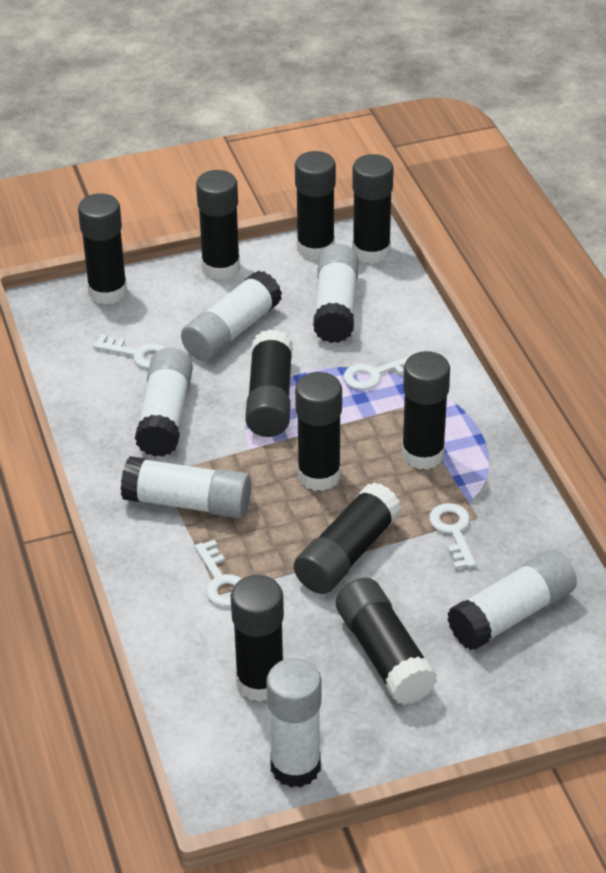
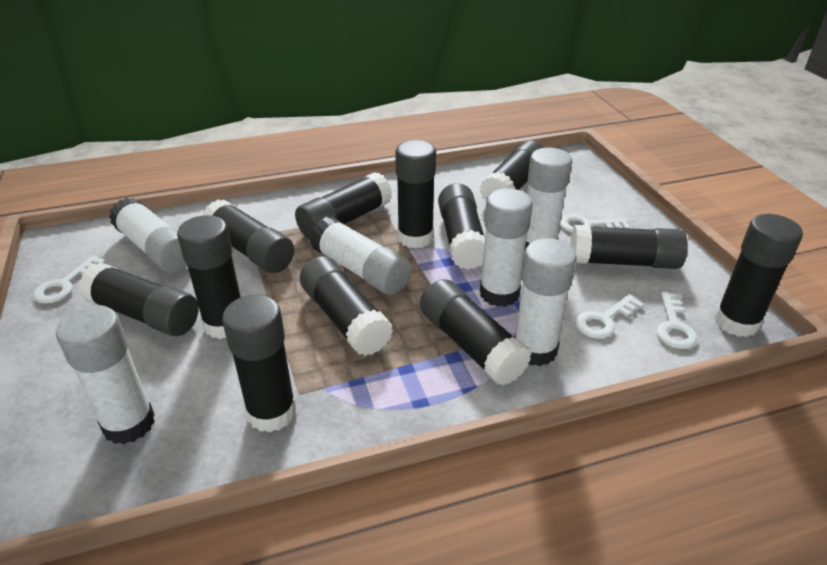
black glue stick: 10 -> 12

